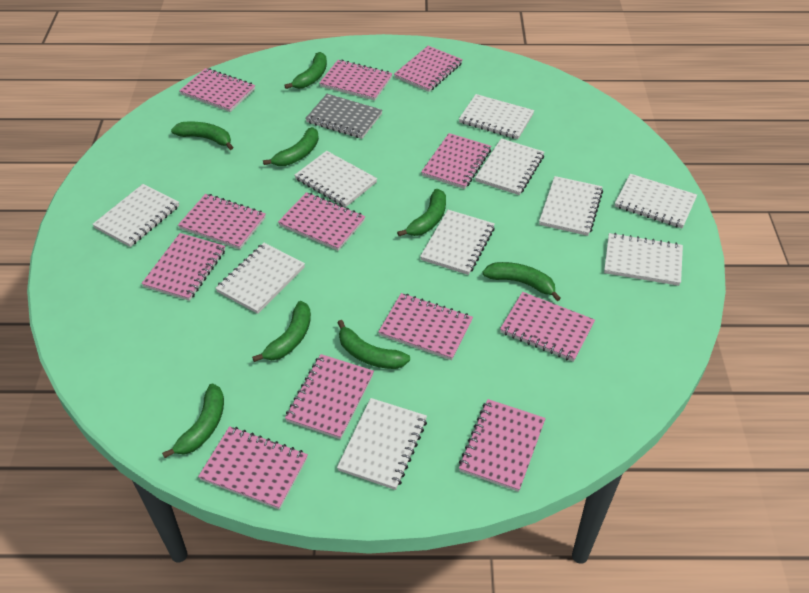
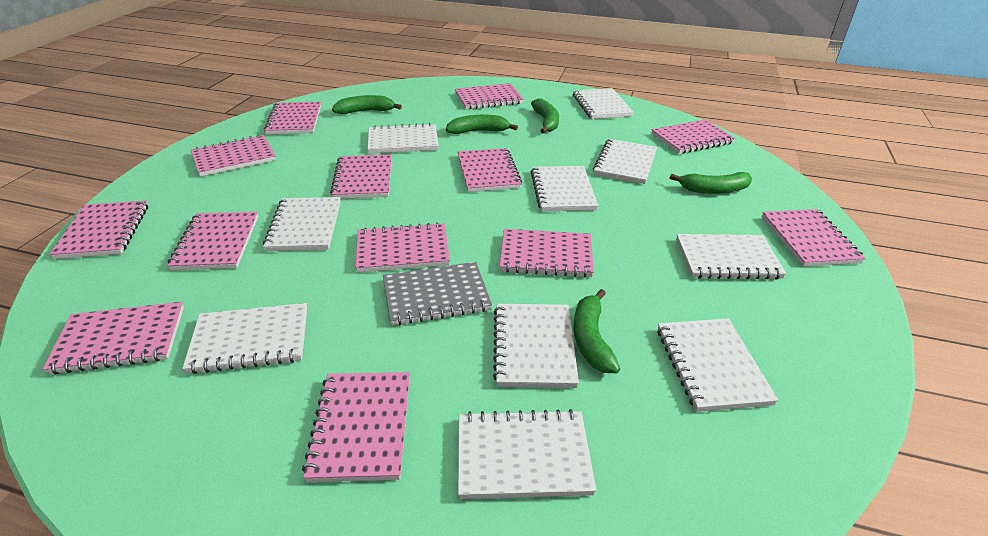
green banana: 8 -> 5
pink notebook: 12 -> 13

